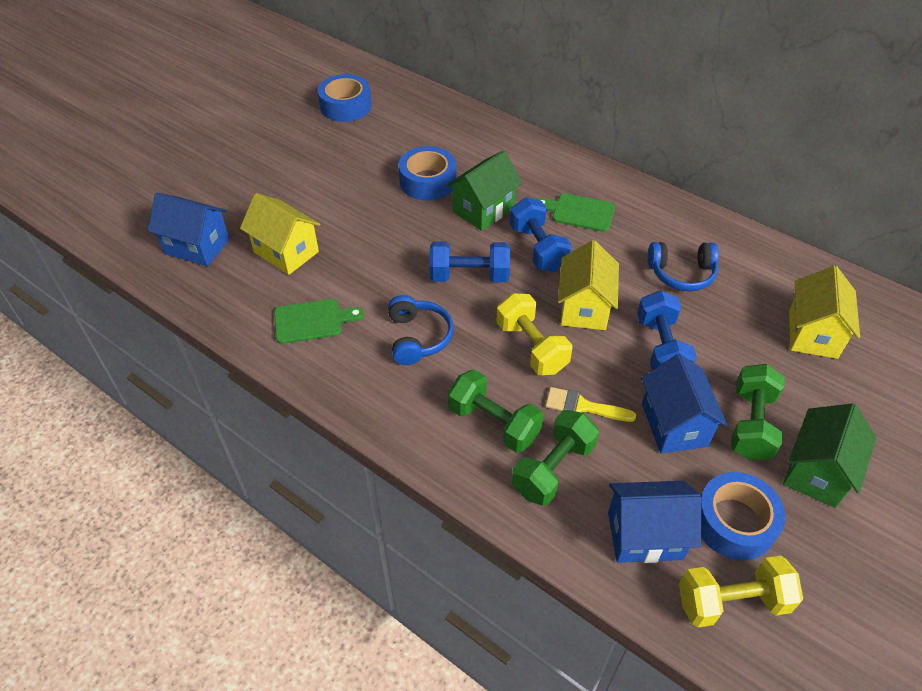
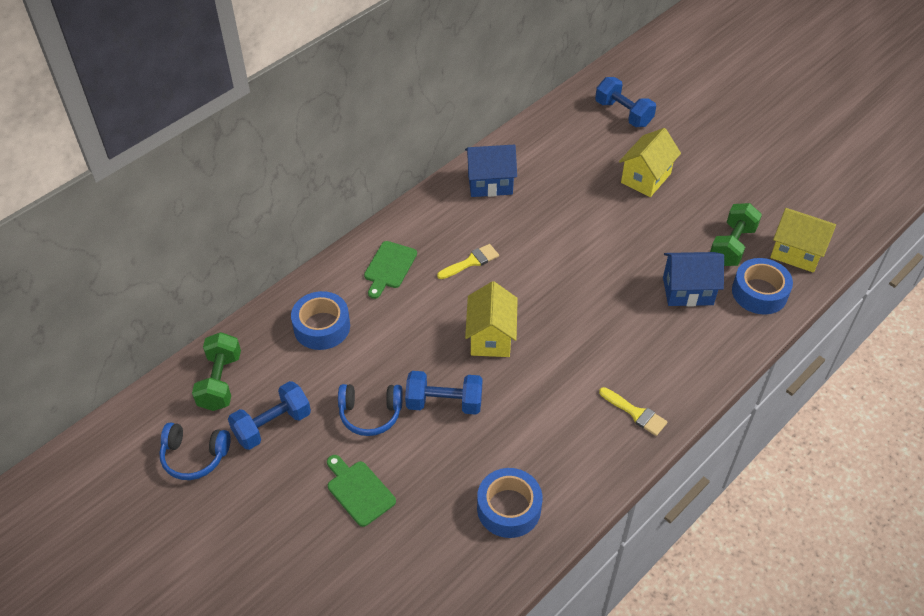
blue house: 3 -> 2
green dumbbell: 3 -> 2
green house: 2 -> 0
yellow brush: 1 -> 2
yellow dumbbell: 2 -> 0

